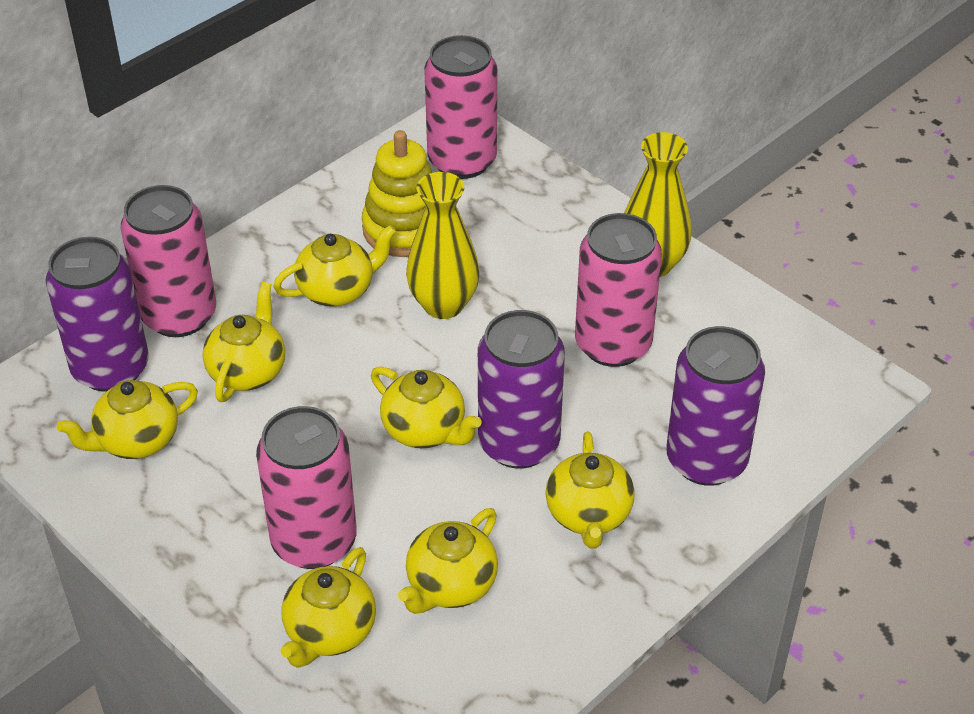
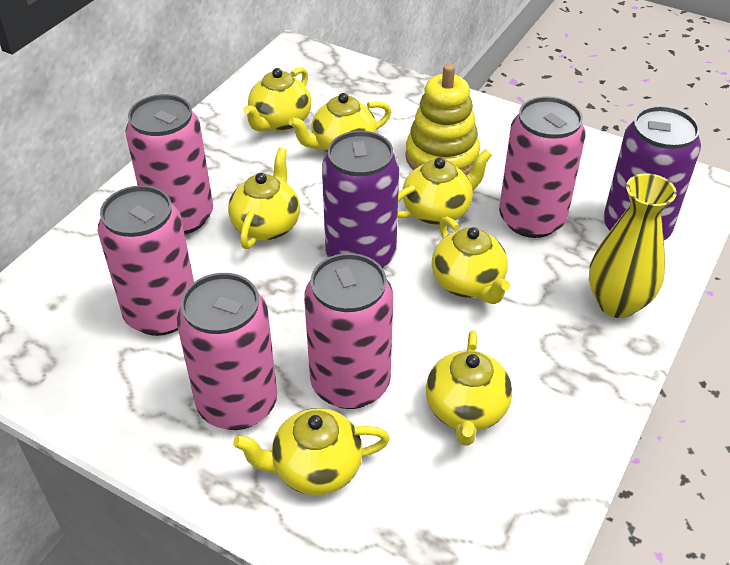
pink can: 4 -> 5
purple can: 3 -> 2
yellow vase: 2 -> 1

